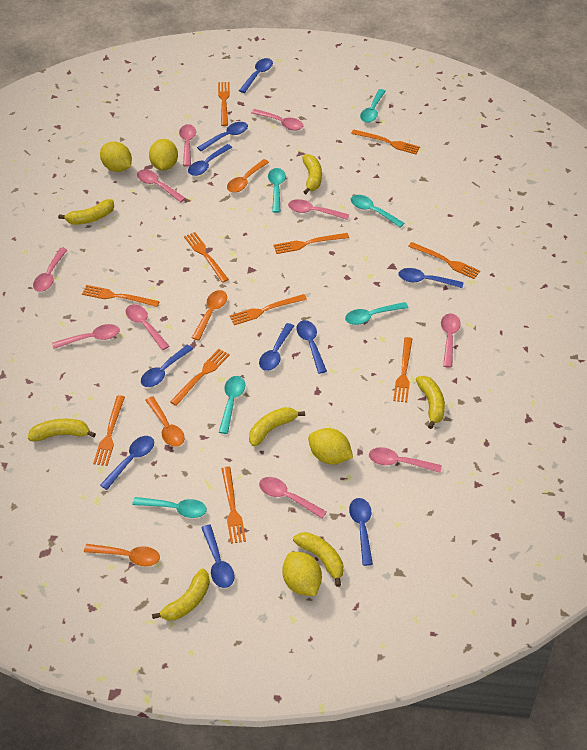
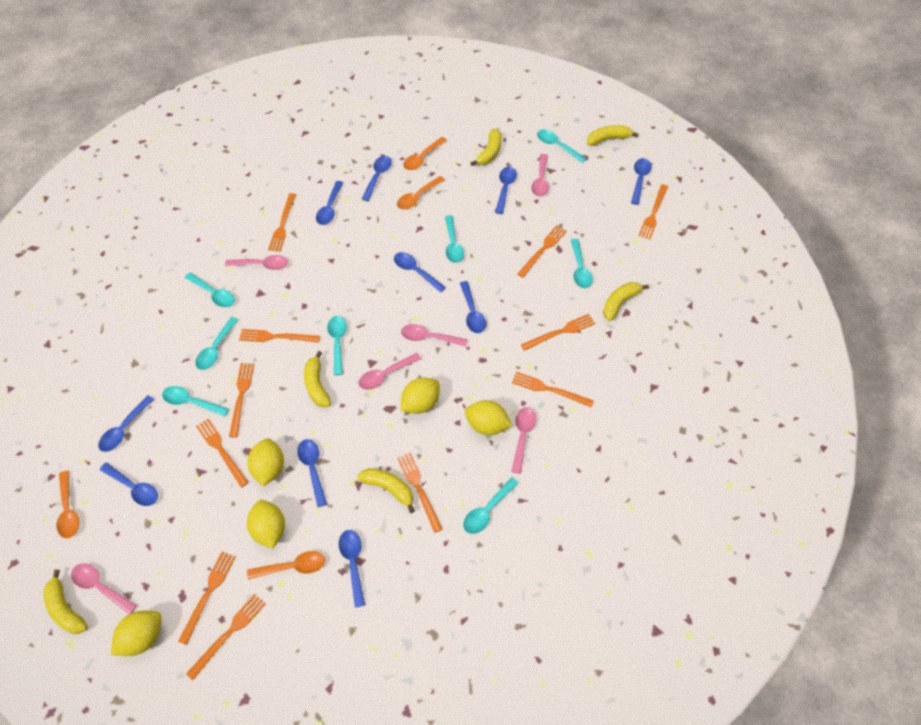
pink spoon: 10 -> 6
turquoise spoon: 6 -> 8
yellow banana: 7 -> 6
yellow lemon: 4 -> 5

